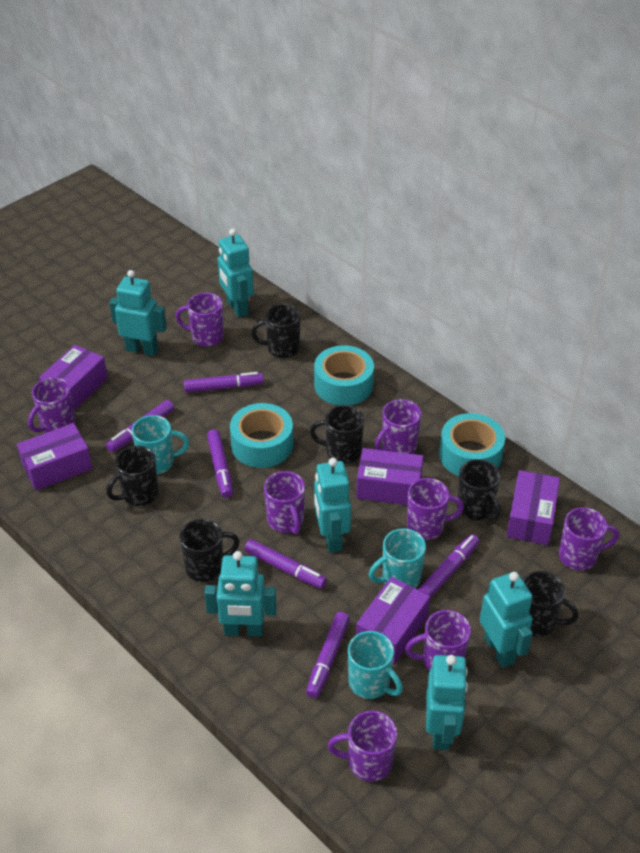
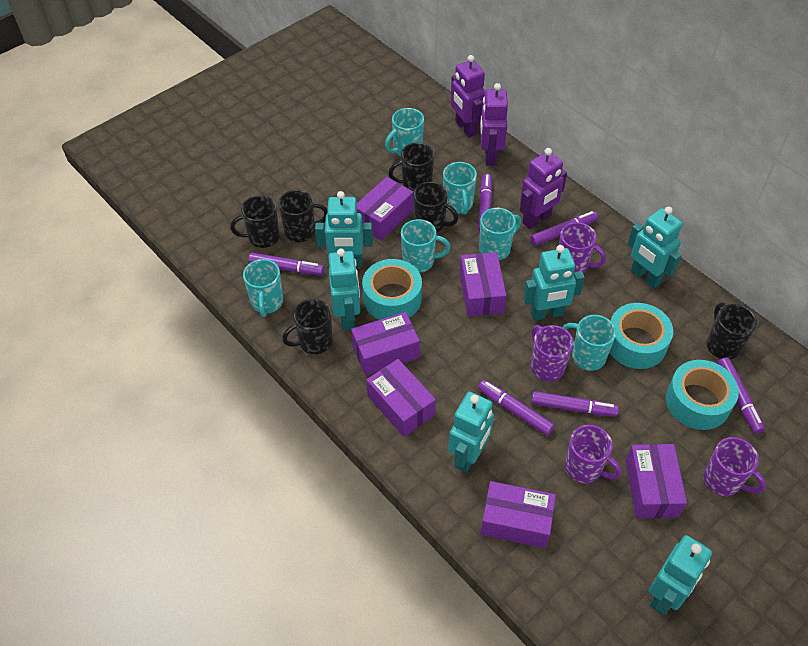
purple box: 5 -> 6
purple mug: 8 -> 4
purple robot: 0 -> 3
turquoise mug: 3 -> 6

